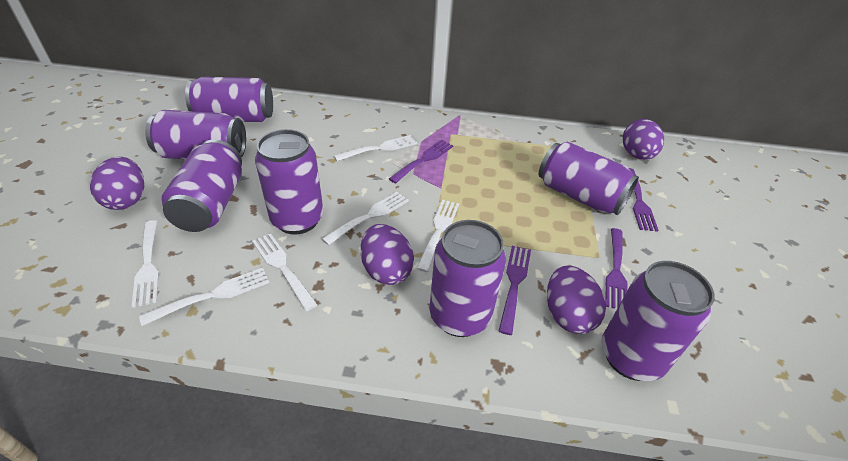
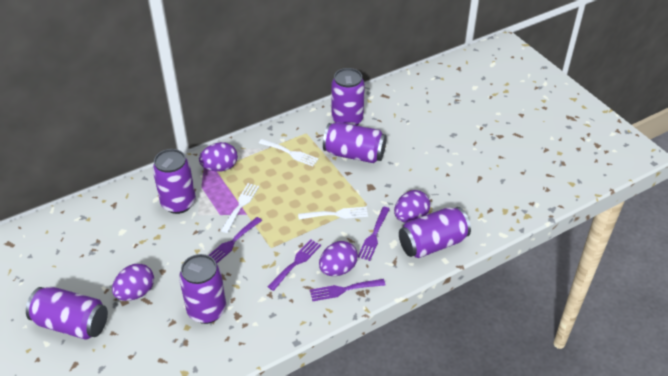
purple can: 7 -> 6
white fork: 6 -> 3

